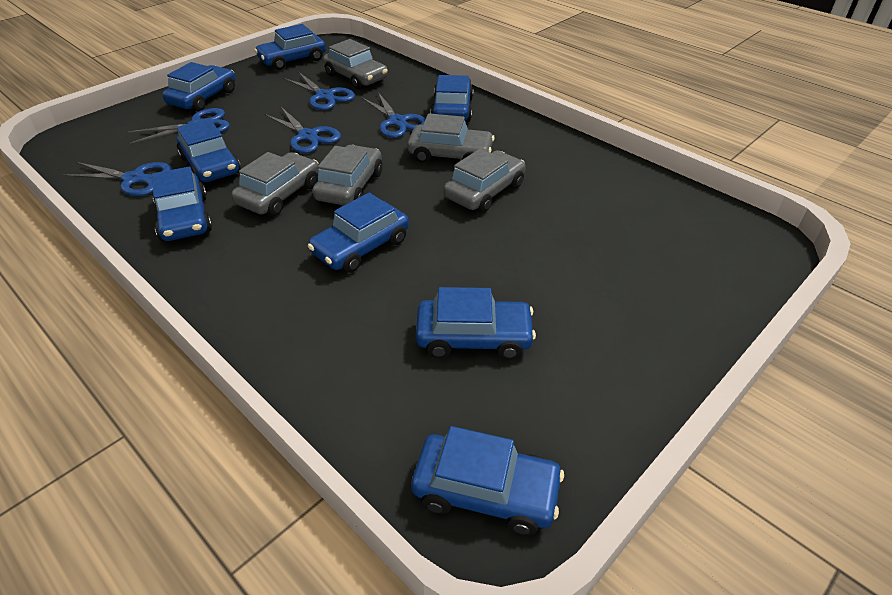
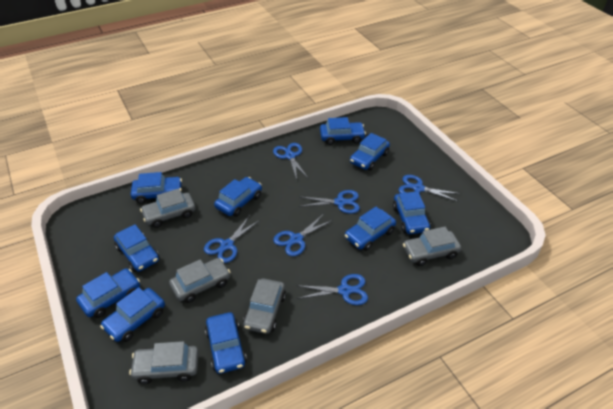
blue car: 8 -> 10
blue scissors: 5 -> 6

